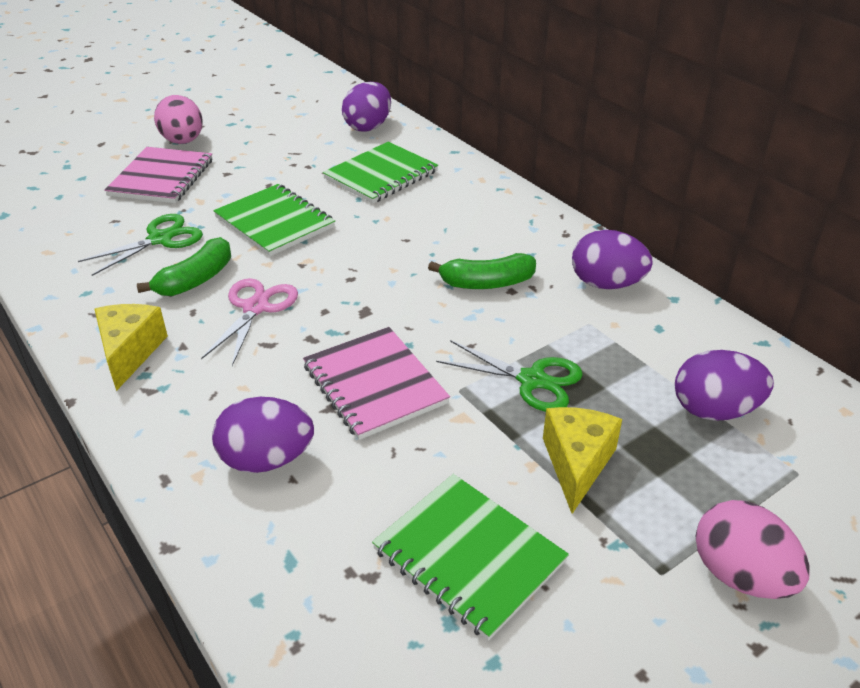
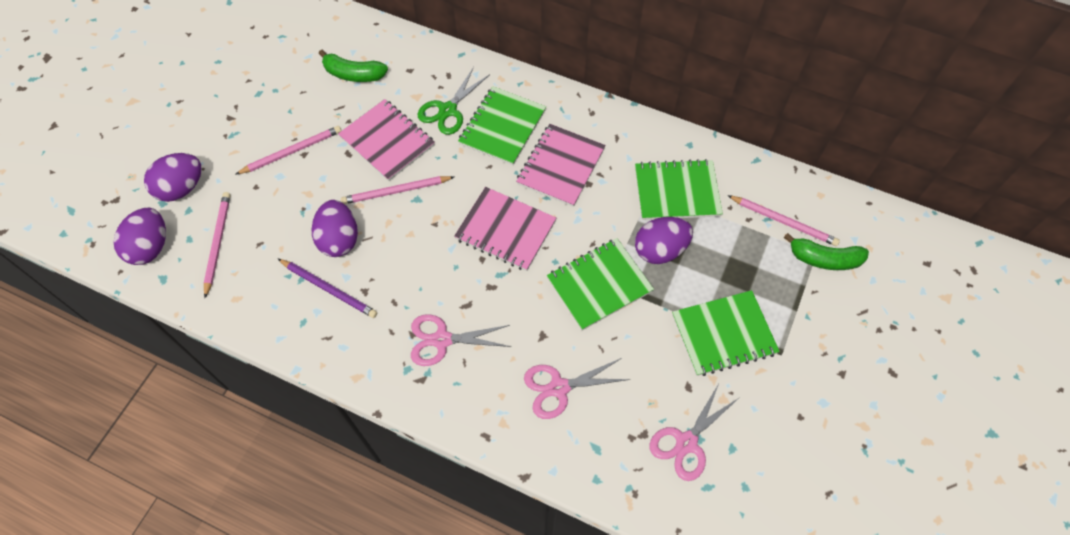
green notebook: 3 -> 4
green scissors: 2 -> 1
pink egg: 2 -> 0
pink notebook: 2 -> 3
pink pencil: 0 -> 4
pink scissors: 1 -> 3
purple pencil: 0 -> 1
yellow cheese: 2 -> 0

